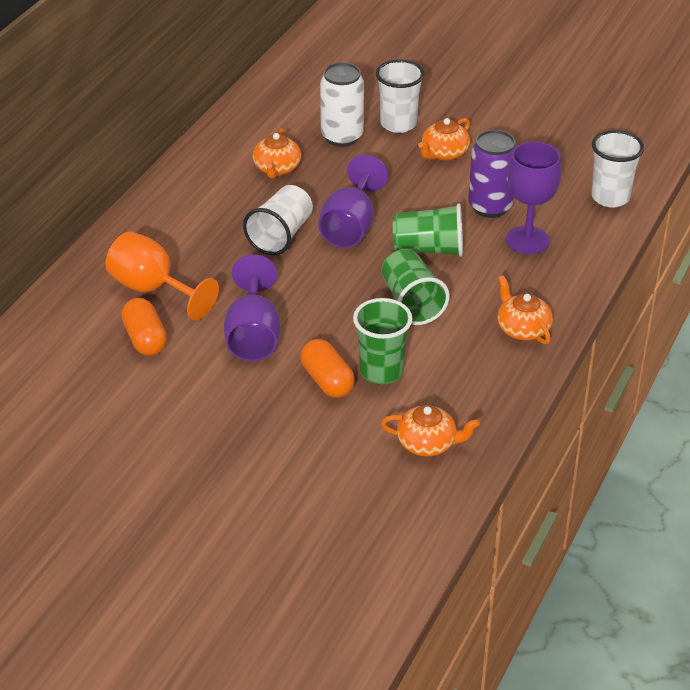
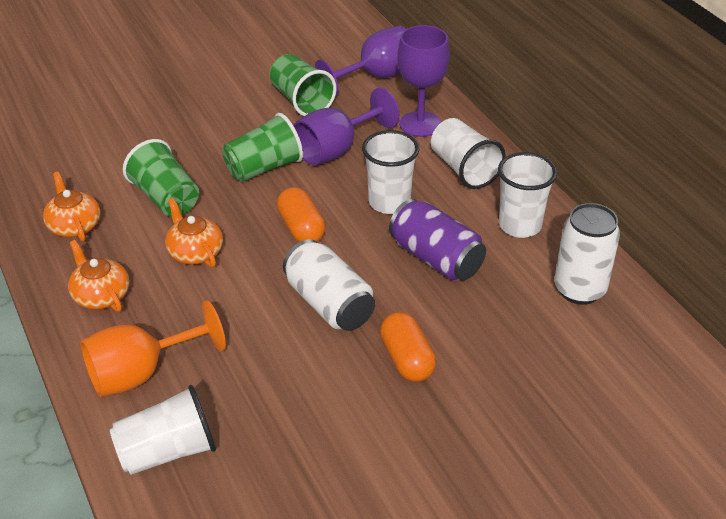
orange teapot: 4 -> 3
white can: 1 -> 2
white cup: 3 -> 4

